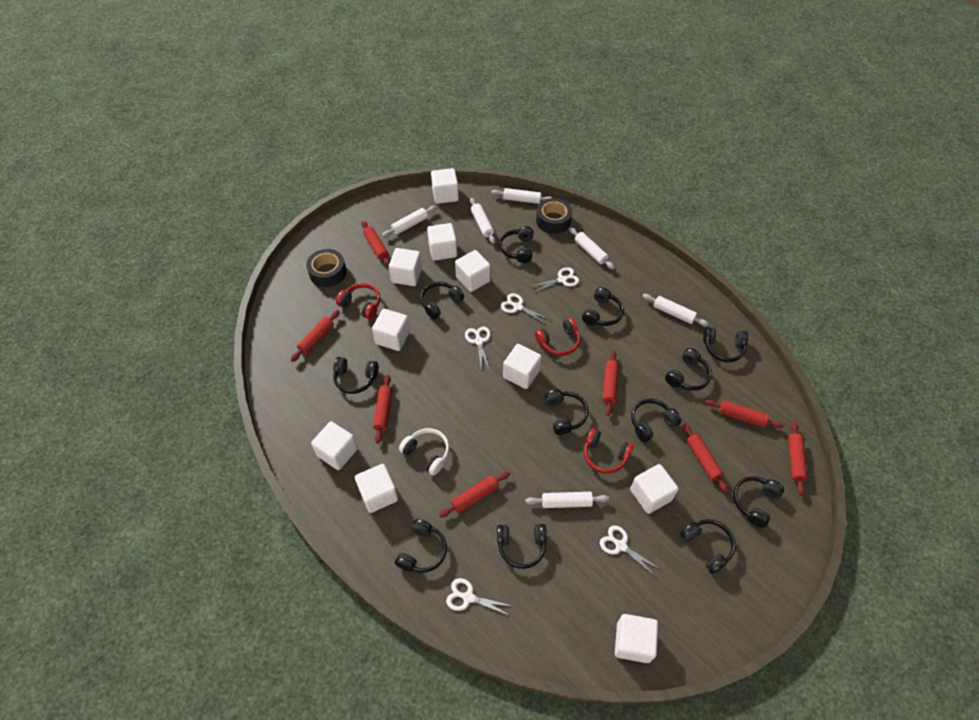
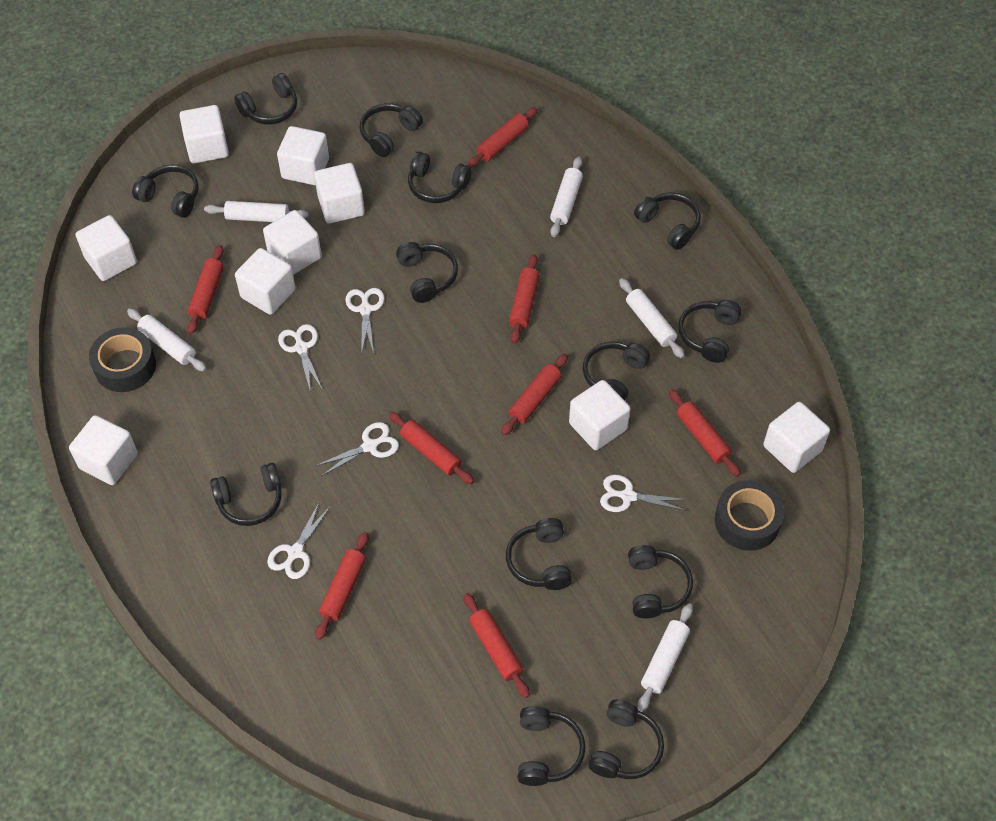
black headphones: 12 -> 13
red headphones: 3 -> 0
white cube: 10 -> 9
white headphones: 1 -> 0
white rolling pin: 6 -> 5

